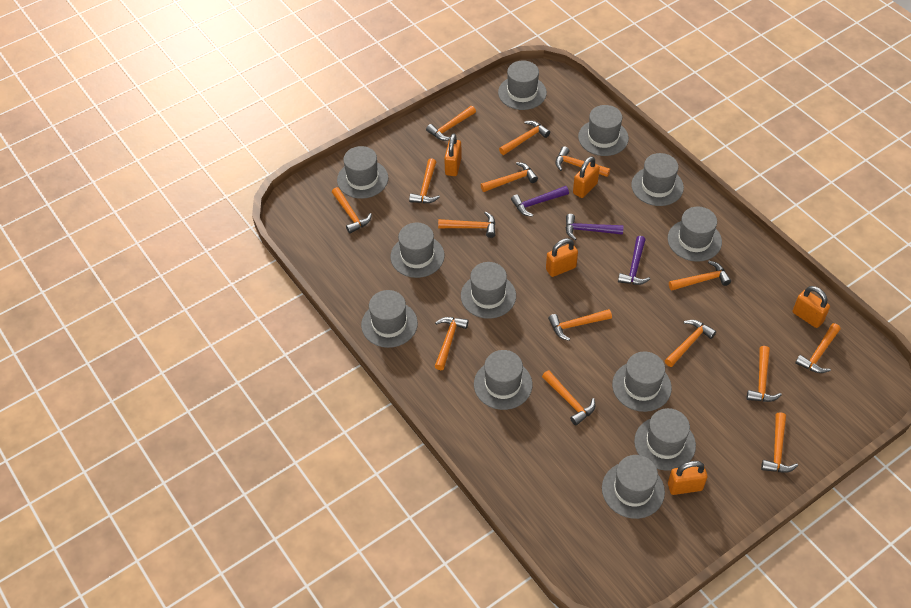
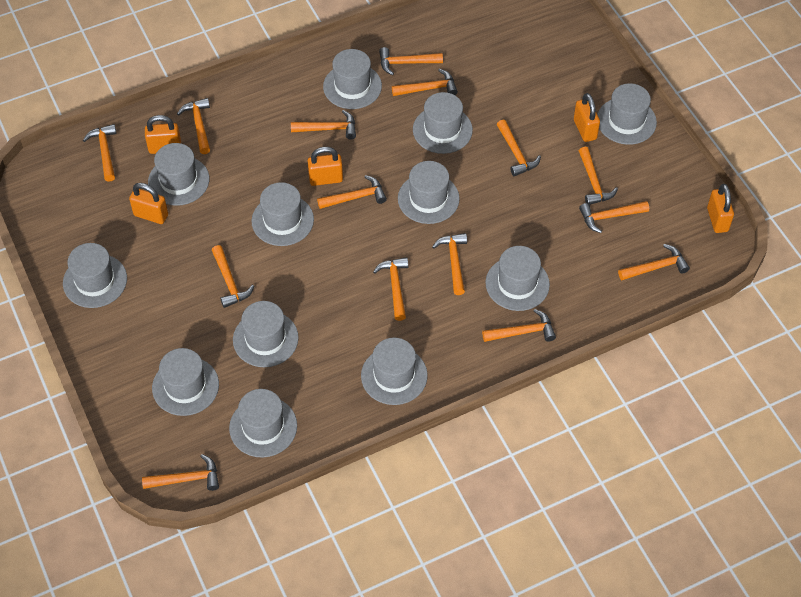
purple hammer: 3 -> 0

